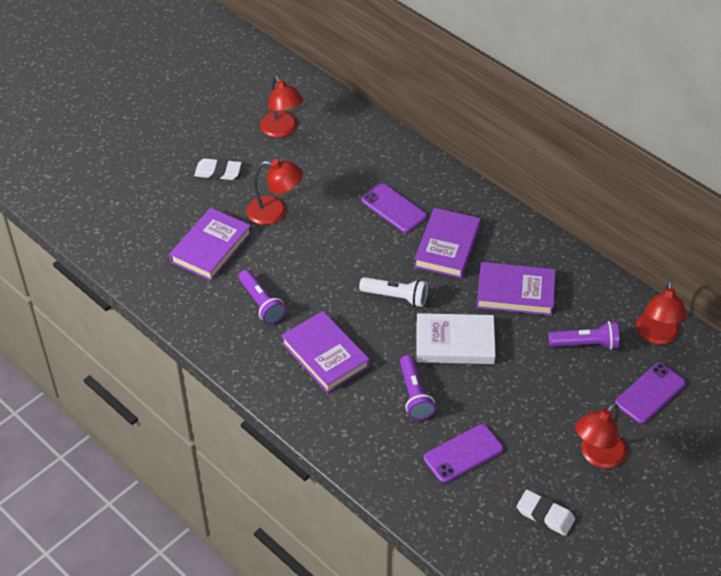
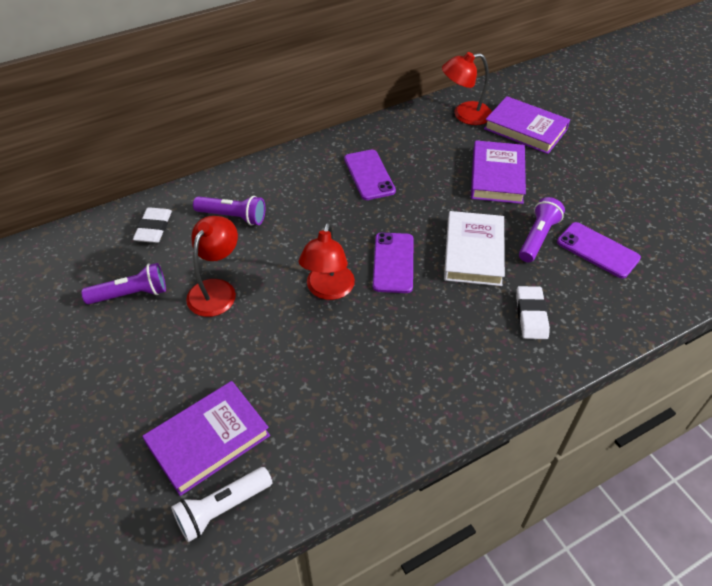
purple book: 4 -> 3
red lamp: 4 -> 3

